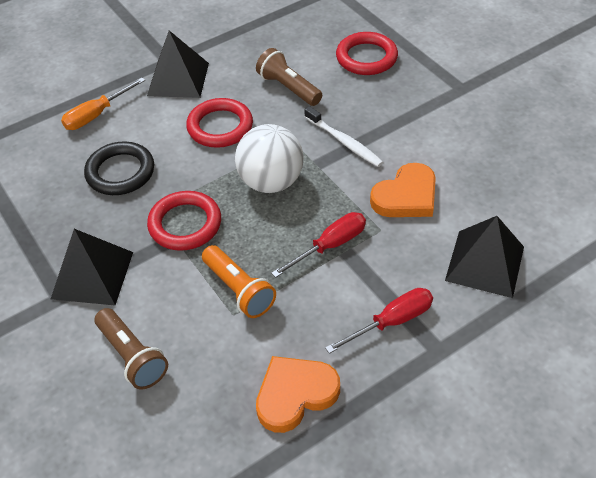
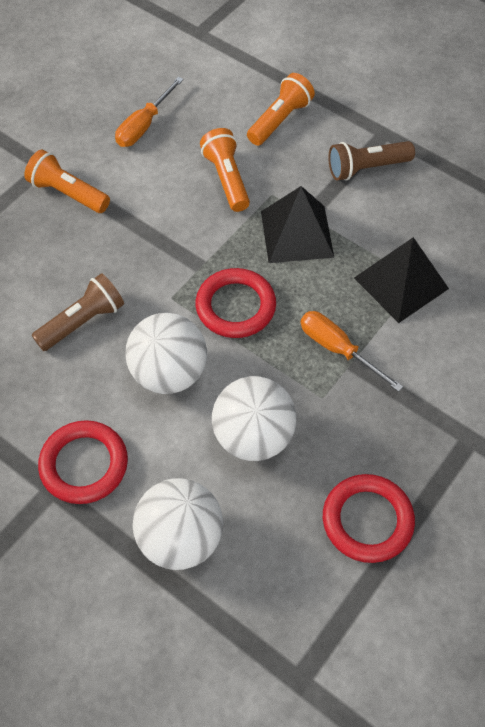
black pyramid: 3 -> 2
black ring: 1 -> 0
orange flashlight: 1 -> 3
orange heart: 2 -> 0
orange screwdriver: 1 -> 2
red screwdriver: 2 -> 0
white ball: 1 -> 3
white toothbrush: 1 -> 0

